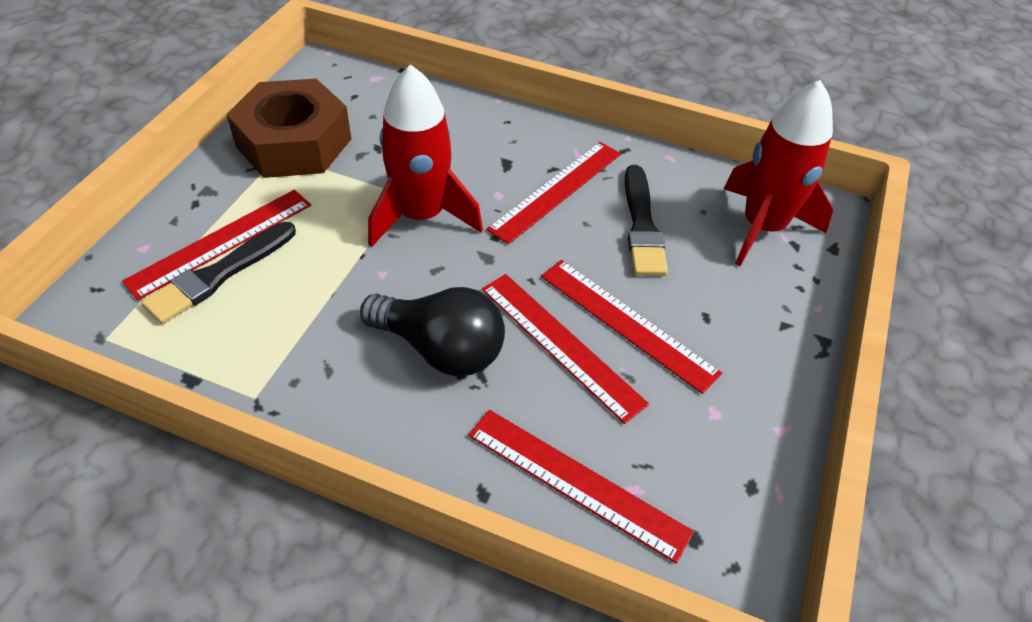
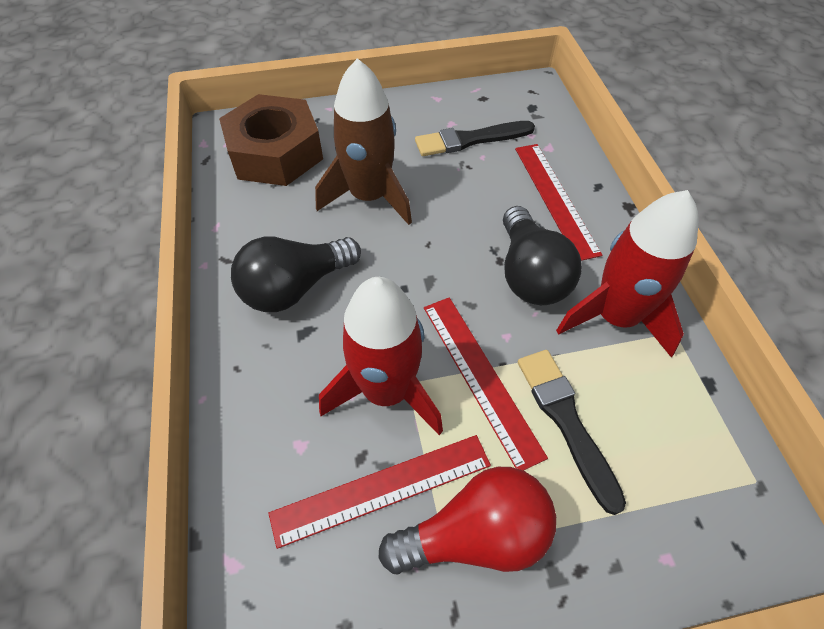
black light bulb: 1 -> 2
brown rocket: 0 -> 1
red light bulb: 0 -> 1
red ruler: 5 -> 3

